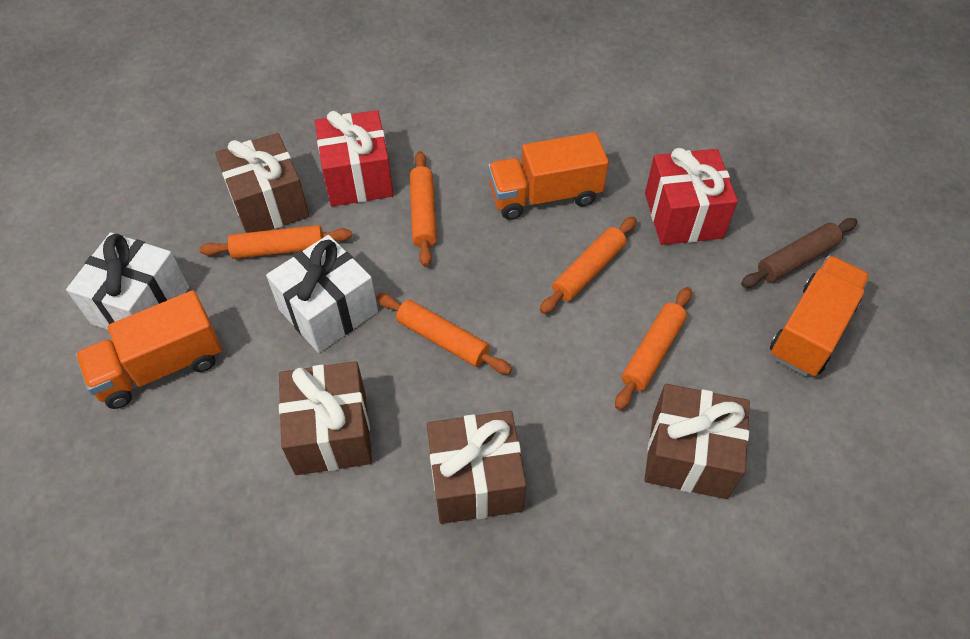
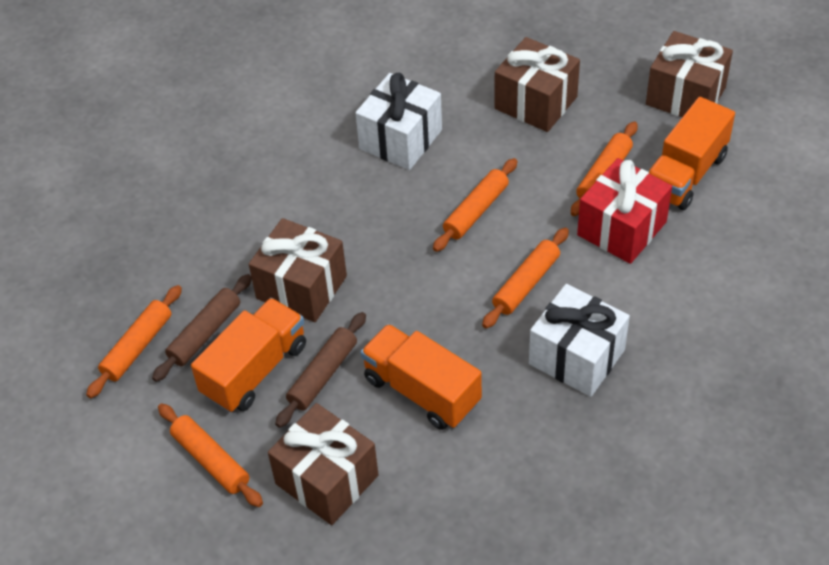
brown rolling pin: 1 -> 2
red gift: 2 -> 1

